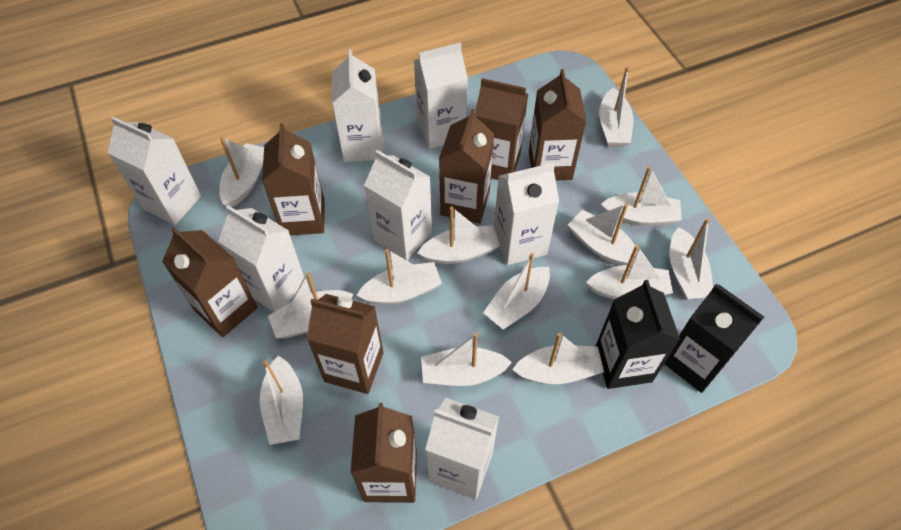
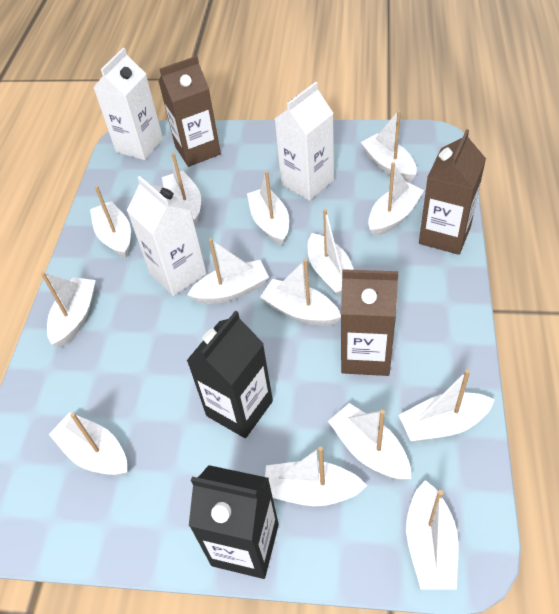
brown carton: 7 -> 3
white boat: 13 -> 14
white carton: 7 -> 3

